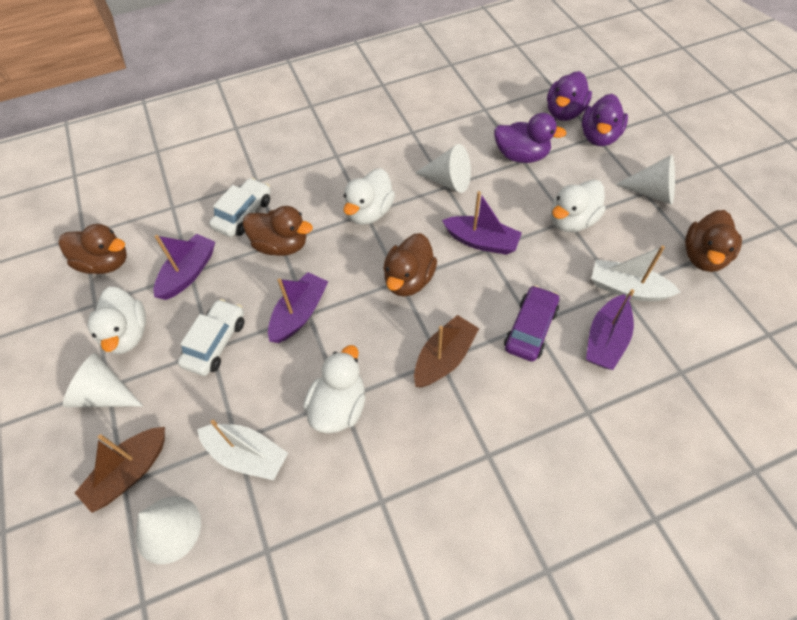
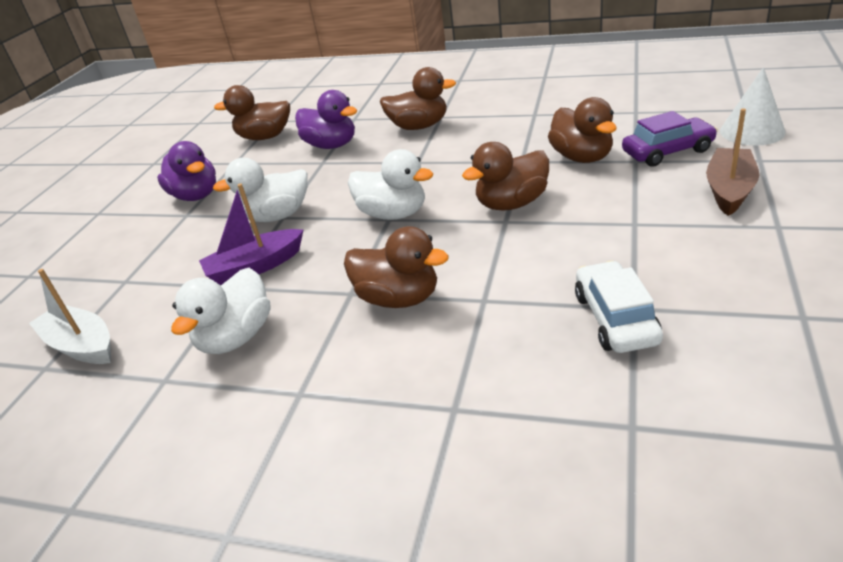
brown boat: 2 -> 1
brown duck: 4 -> 5
purple boat: 4 -> 1
purple duck: 3 -> 2
white boat: 2 -> 1
white car: 2 -> 1
white cone: 4 -> 1
white duck: 4 -> 3

